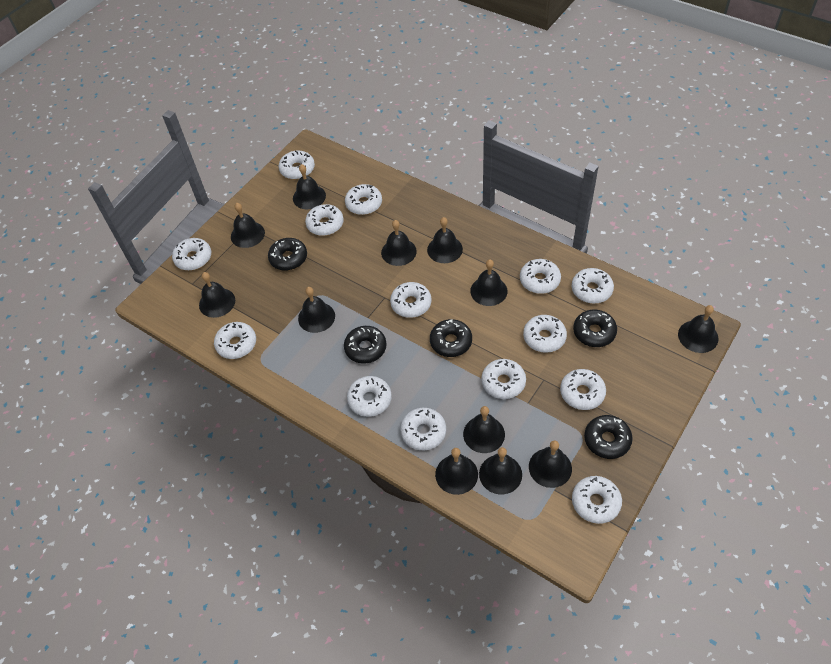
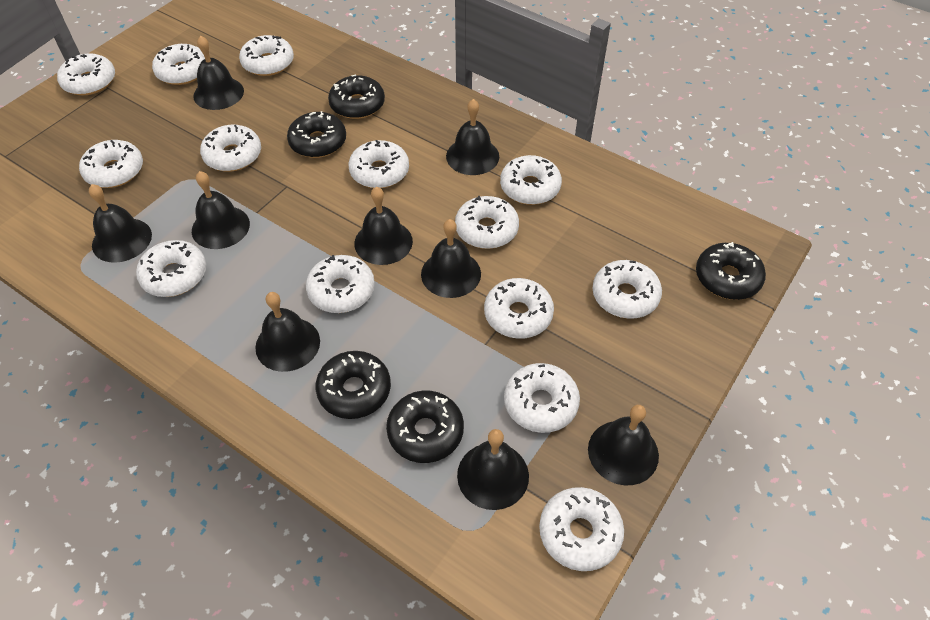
black bell: 12 -> 9

